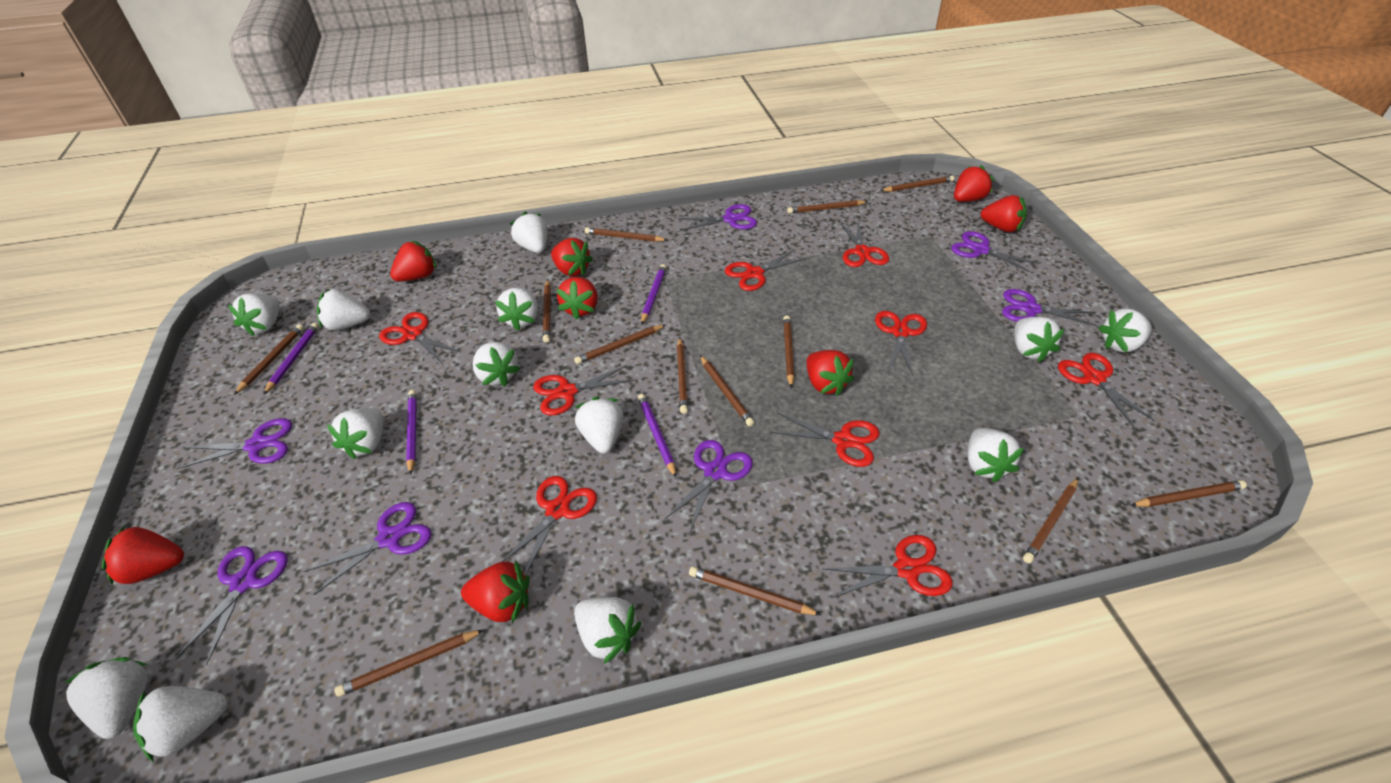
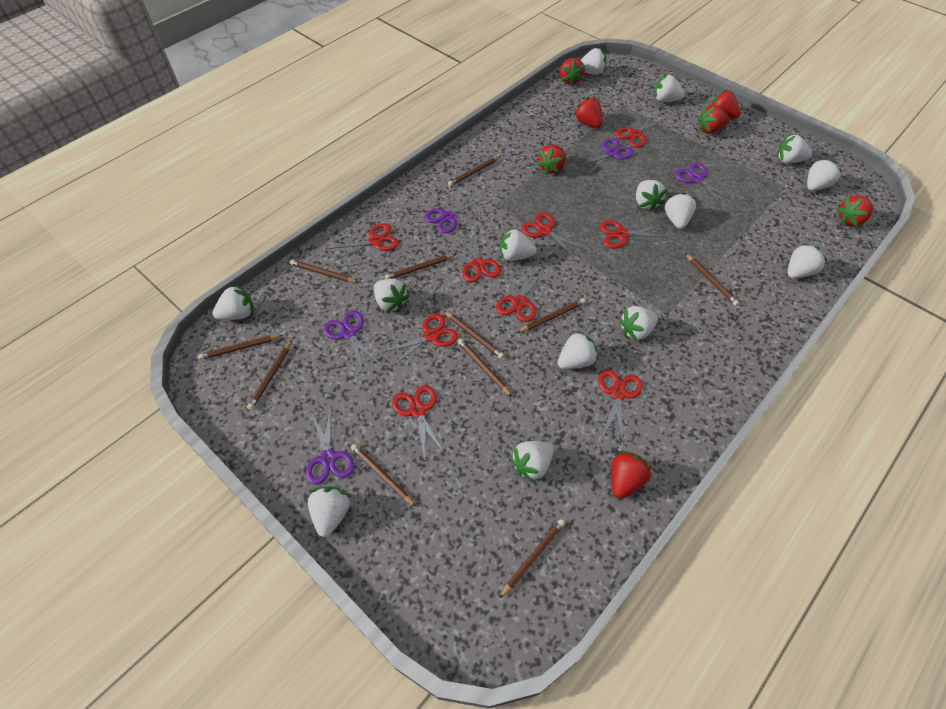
brown pencil: 13 -> 11
purple pencil: 4 -> 0
purple scissors: 7 -> 5
red strawberry: 8 -> 7
white strawberry: 13 -> 14

